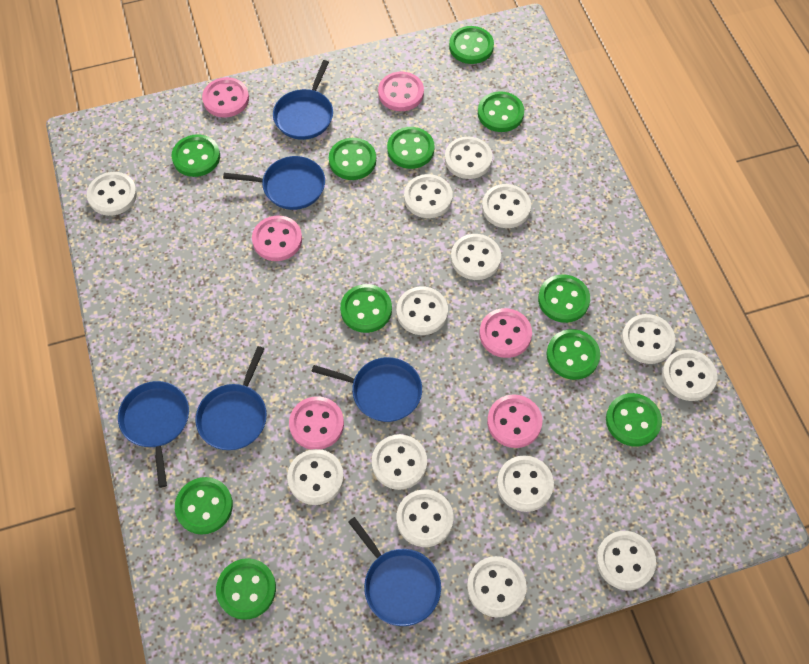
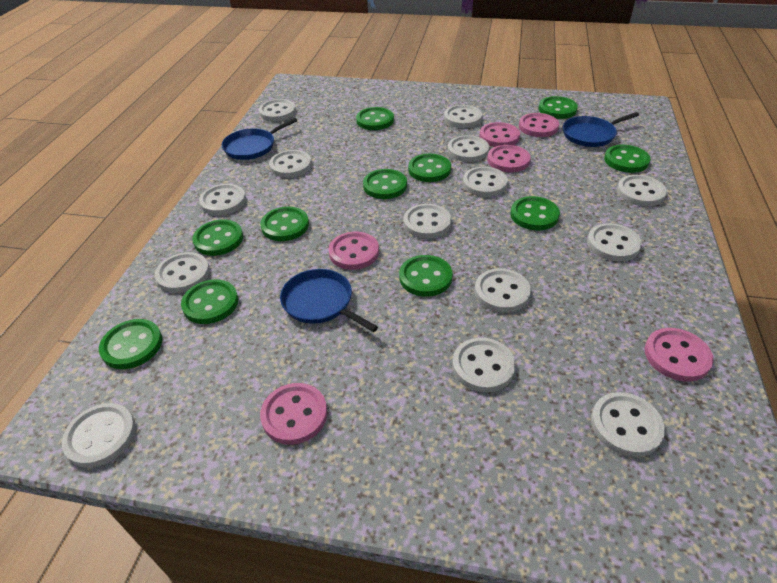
blue pan: 6 -> 3

